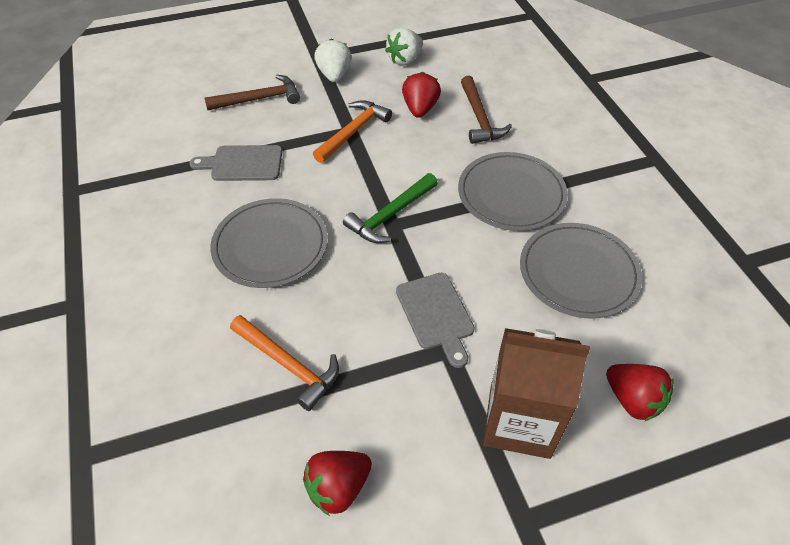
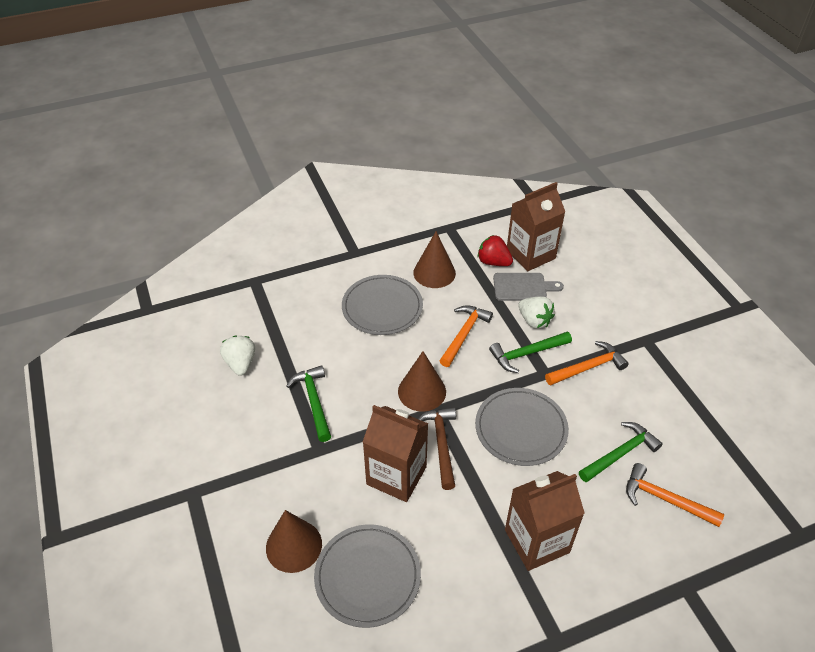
brown carton: 1 -> 3
brown cone: 0 -> 3
brown hammer: 2 -> 1
green hammer: 1 -> 3
grey cutting board: 2 -> 1
orange hammer: 2 -> 3
red strawberry: 3 -> 1

